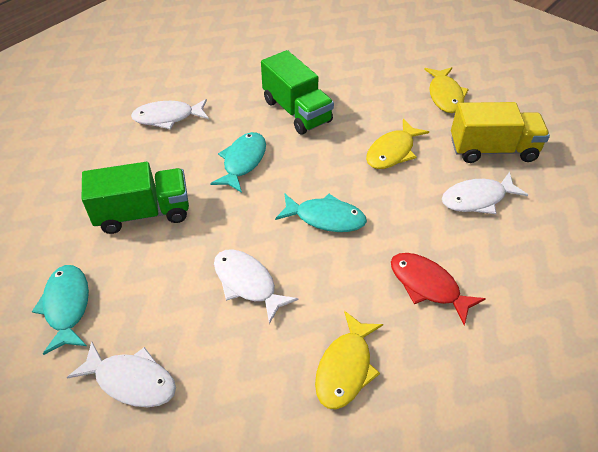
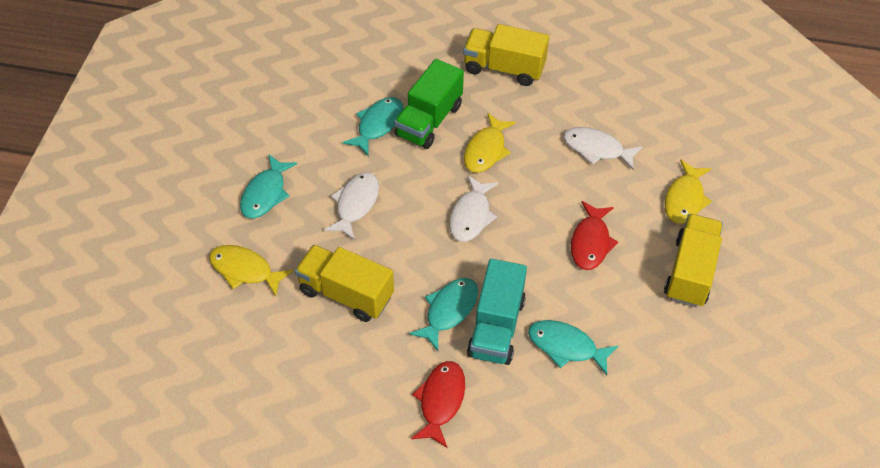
green truck: 2 -> 1
red fish: 1 -> 2
turquoise fish: 3 -> 4
turquoise truck: 0 -> 1
white fish: 4 -> 3
yellow truck: 1 -> 3

